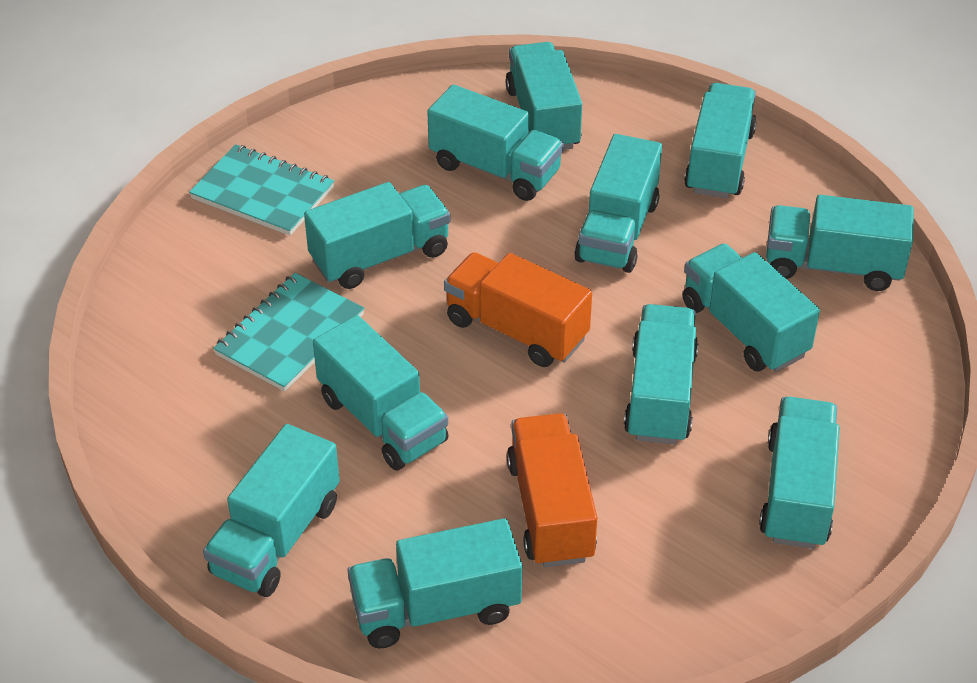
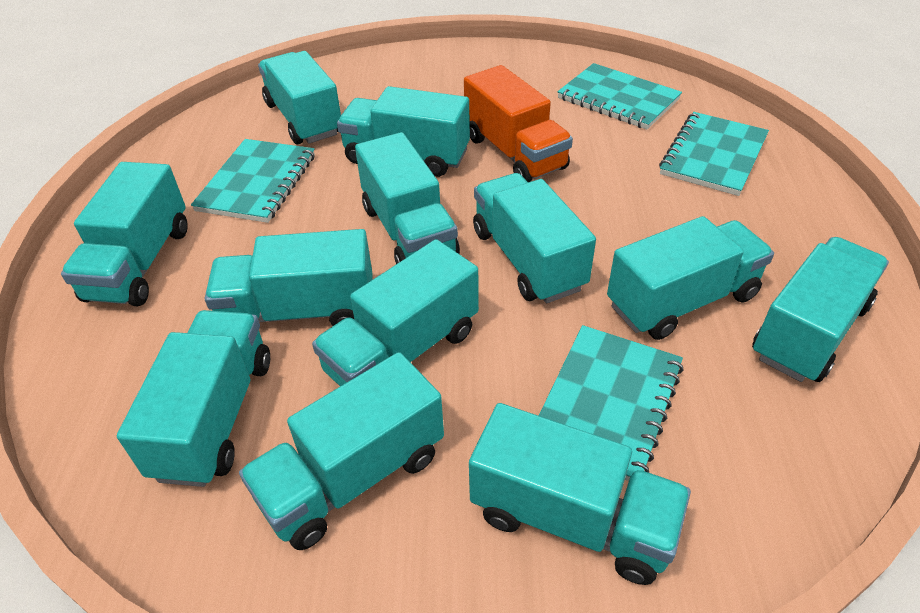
orange truck: 2 -> 1
turquoise notebook: 2 -> 4

